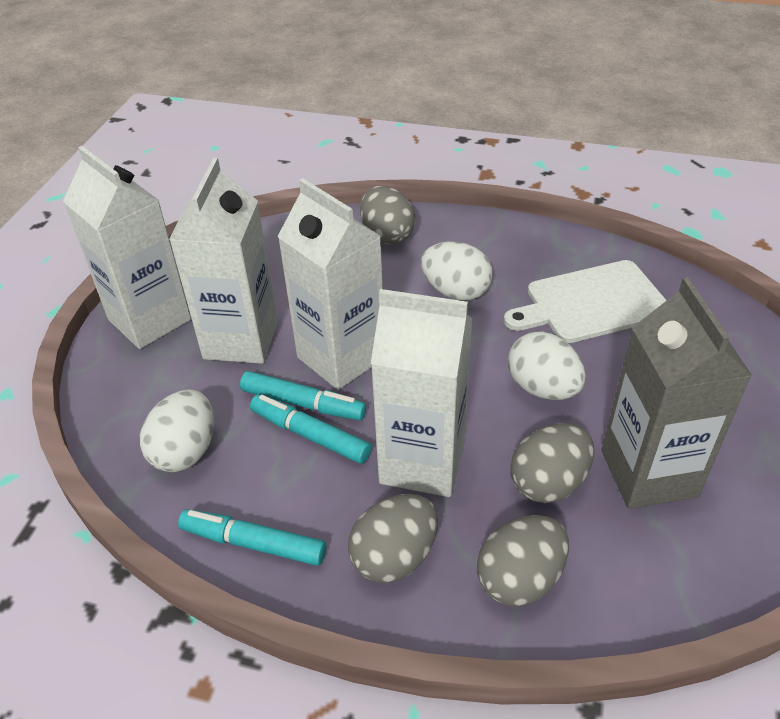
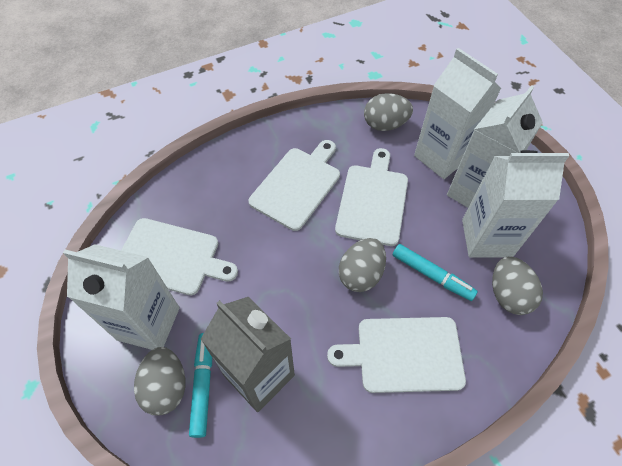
turquoise marker: 3 -> 2
white cutting board: 1 -> 4
white egg: 3 -> 0

